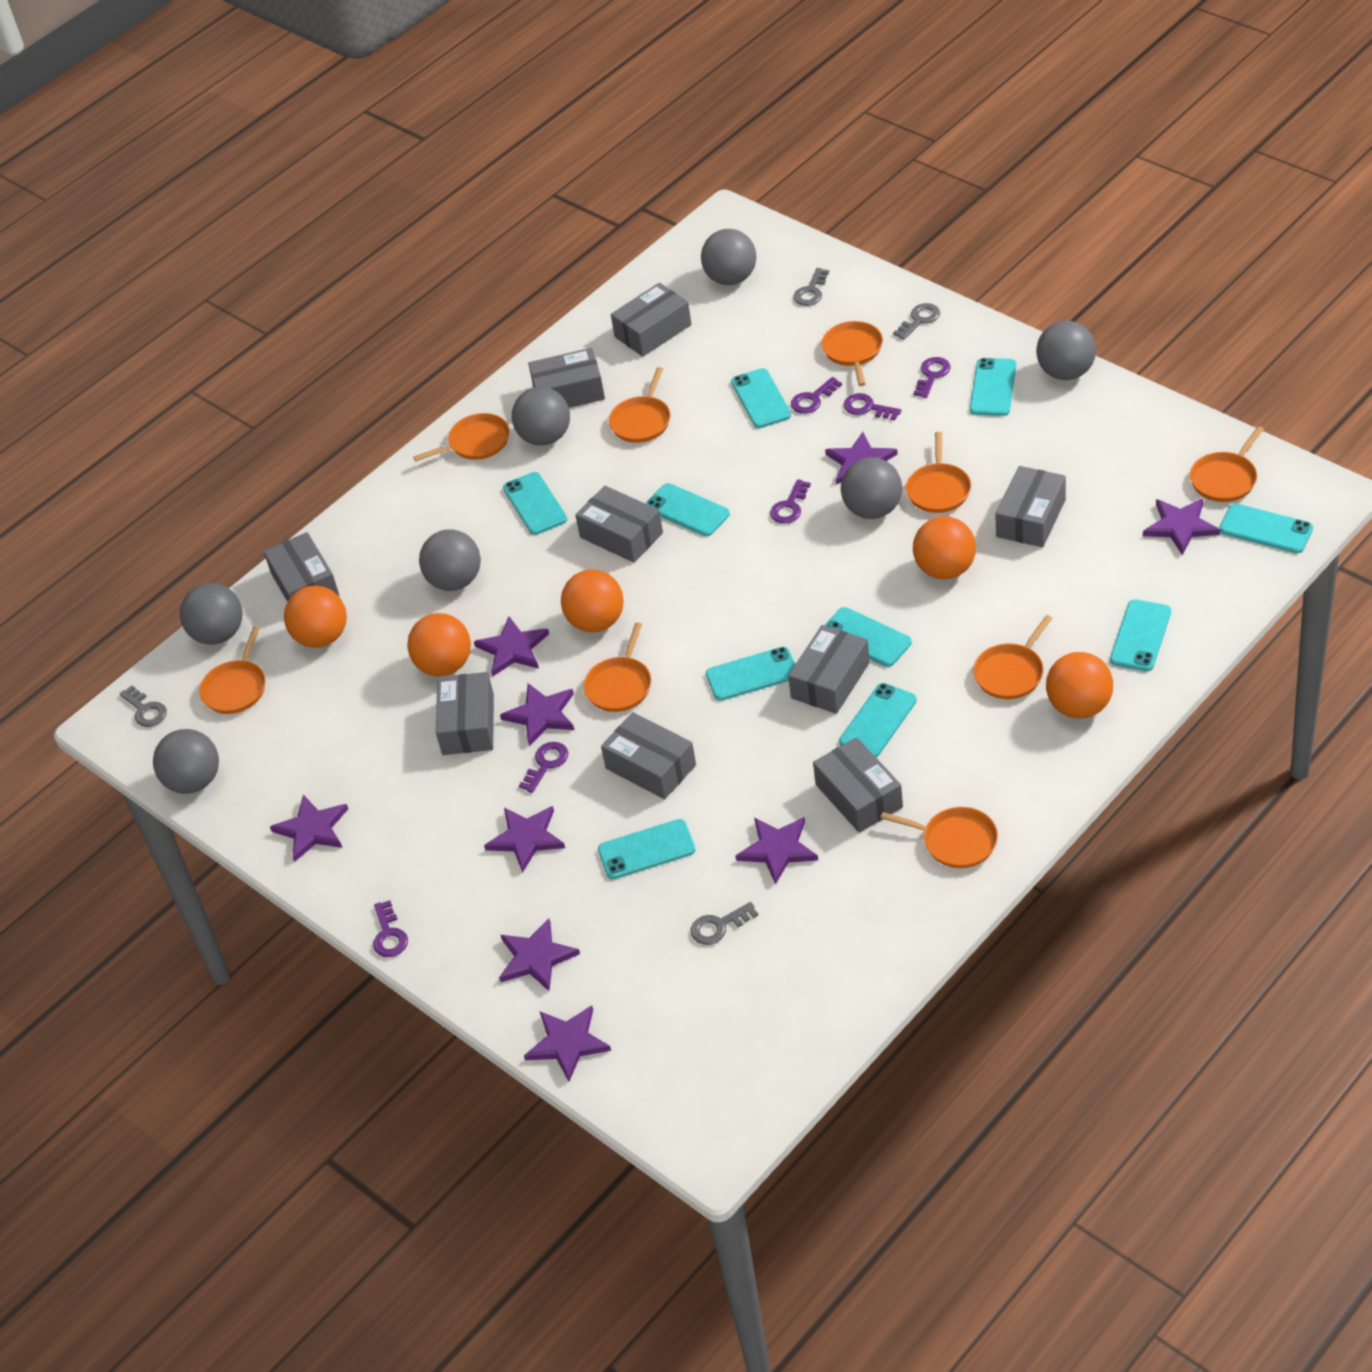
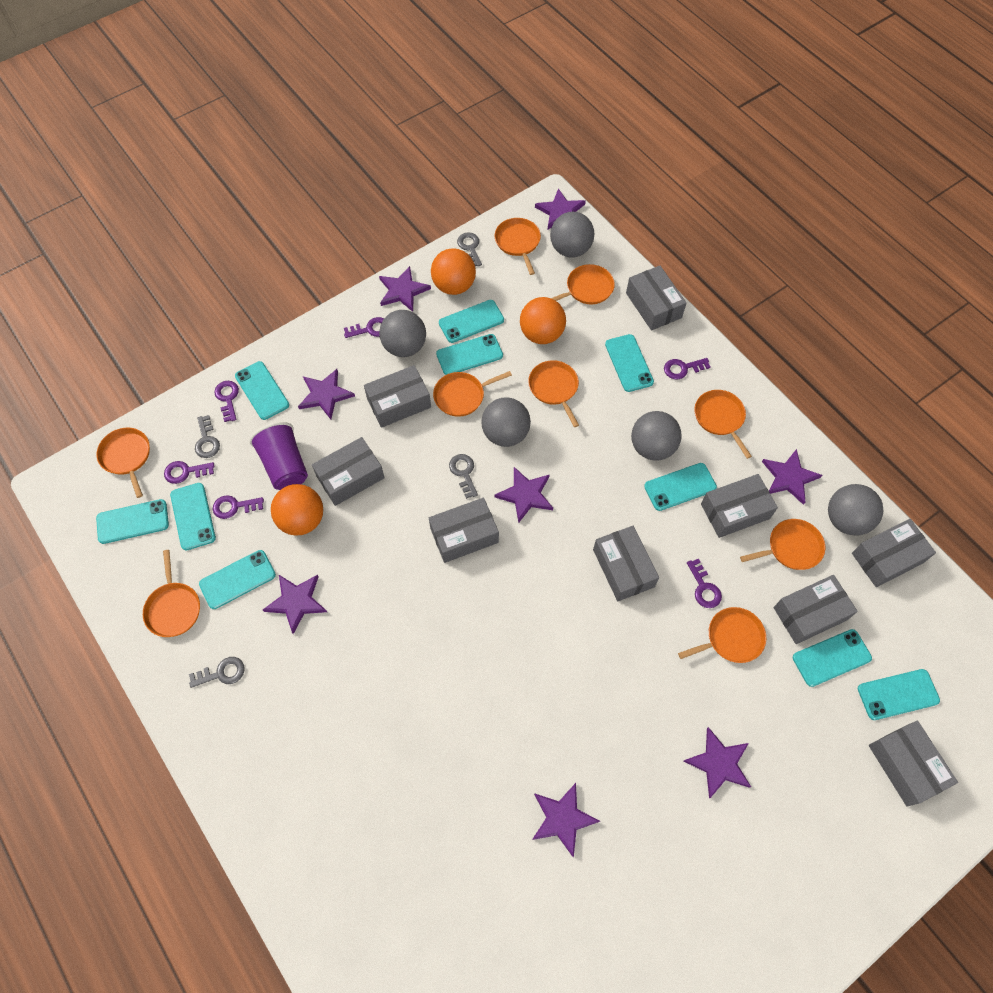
grey ball: 7 -> 5
orange ball: 5 -> 3
purple cup: 0 -> 1
purple star: 9 -> 8

